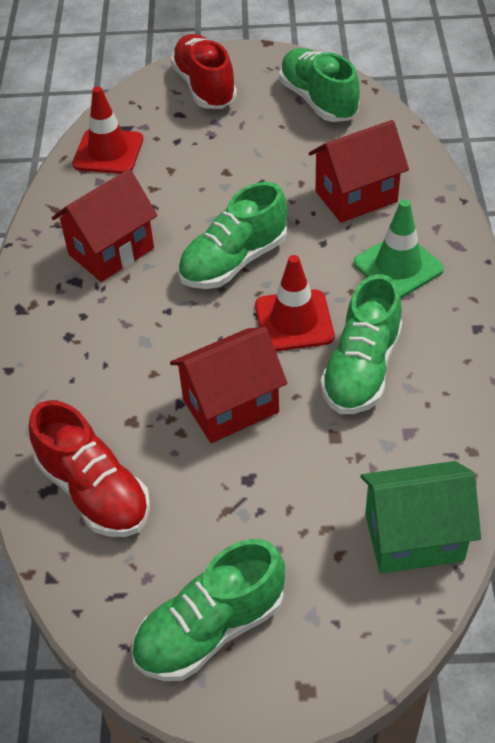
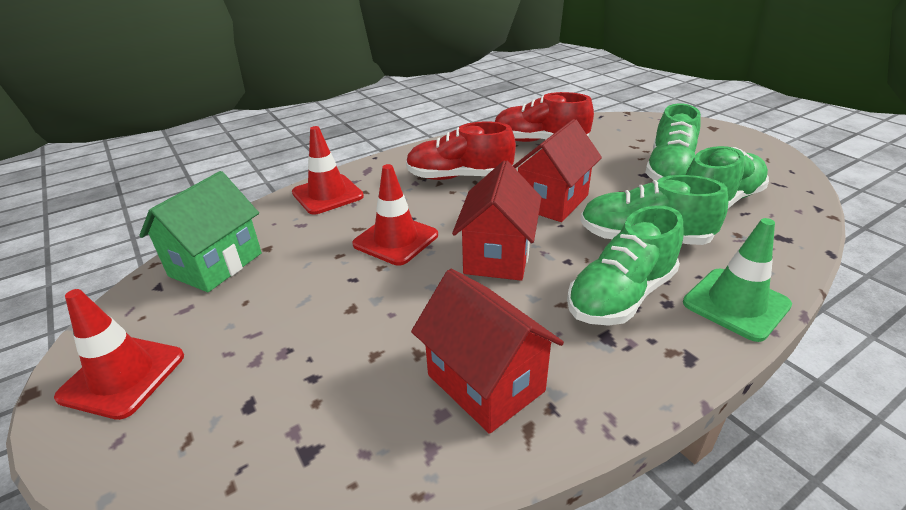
red traffic cone: 2 -> 3

